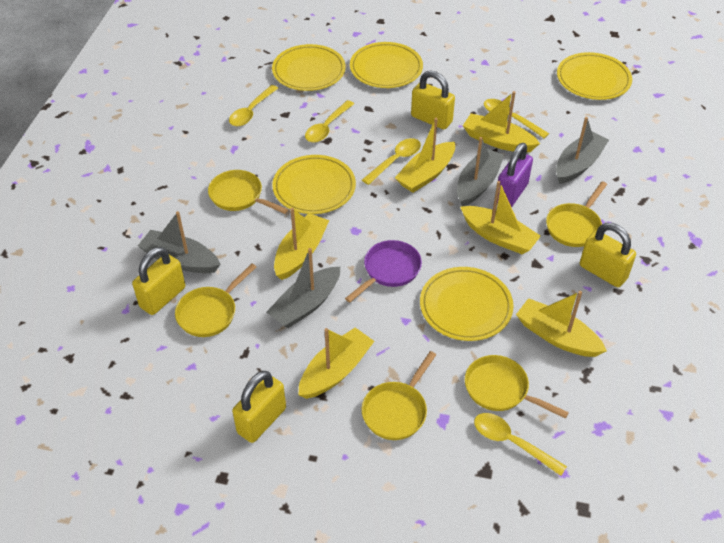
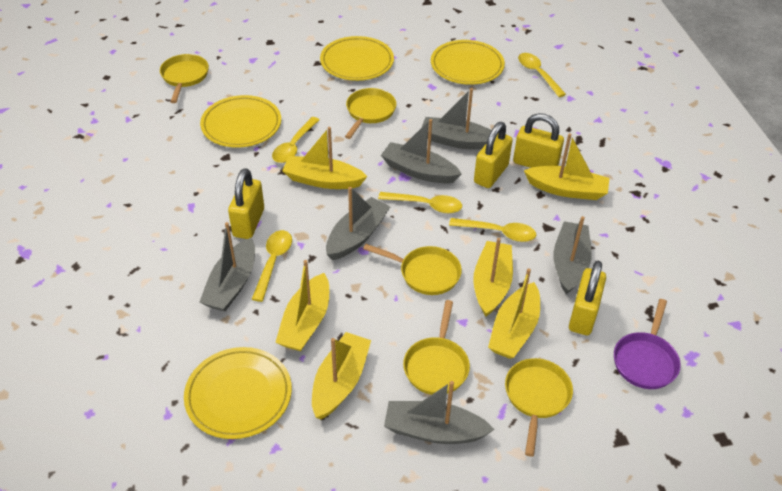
grey boat: 4 -> 6
purple padlock: 1 -> 0
yellow plate: 5 -> 4

